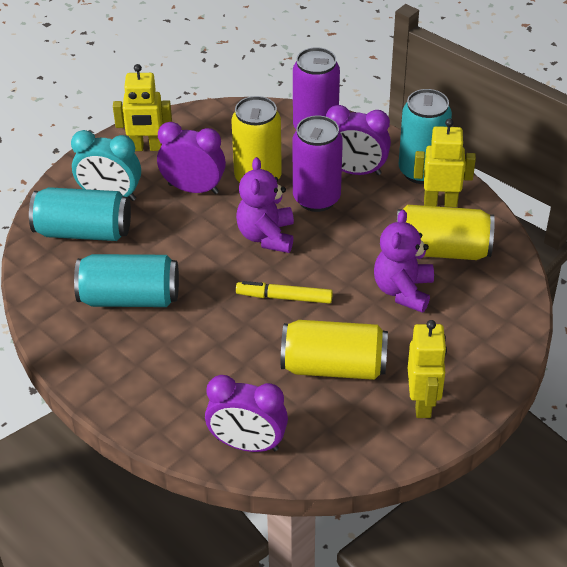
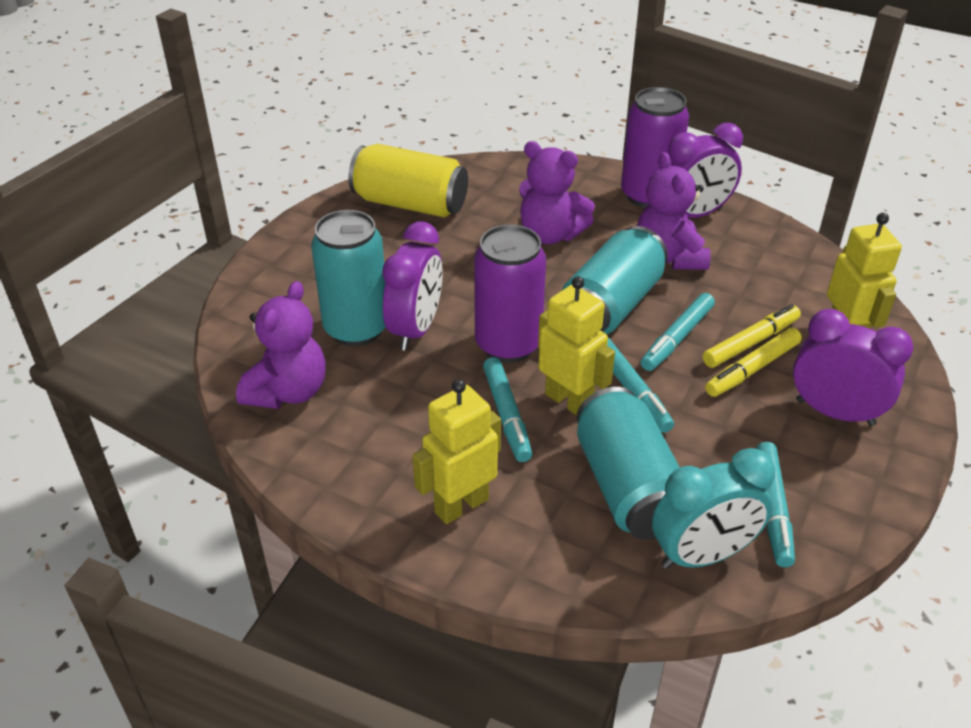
purple teddy bear: 2 -> 3
turquoise marker: 0 -> 4
yellow can: 3 -> 1
yellow marker: 1 -> 2

